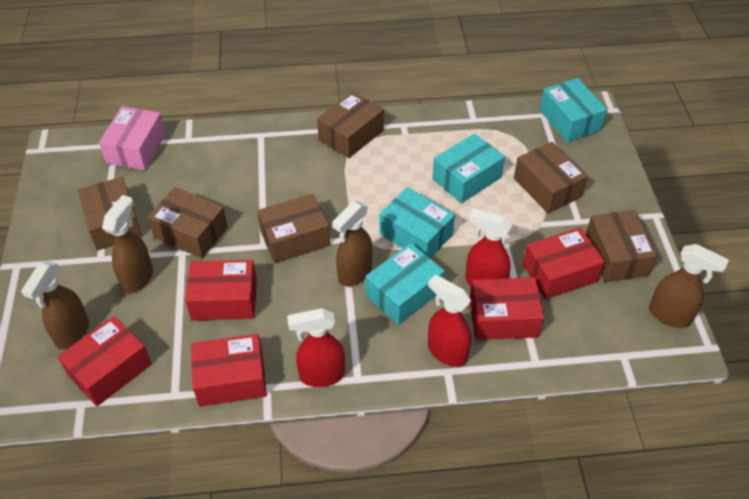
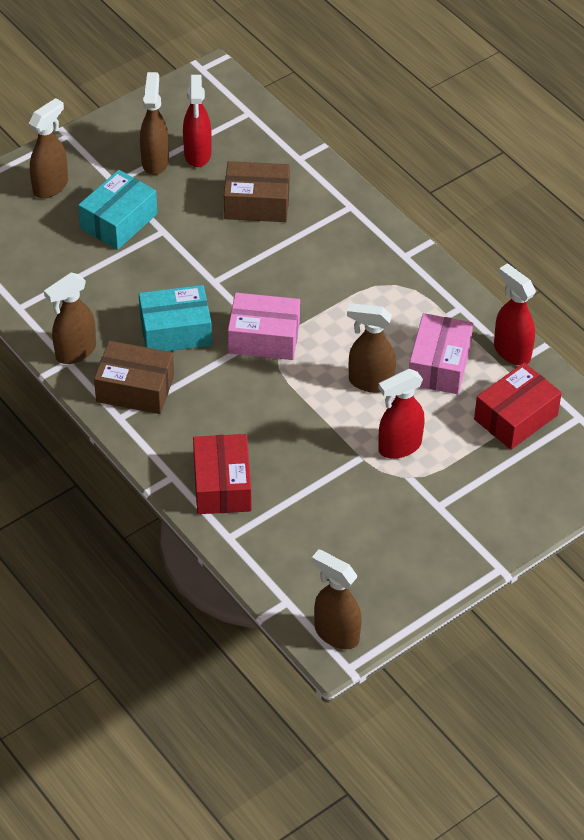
brown box: 6 -> 2
brown spray bottle: 4 -> 5
pink box: 1 -> 2
red box: 5 -> 2
turquoise box: 4 -> 2

